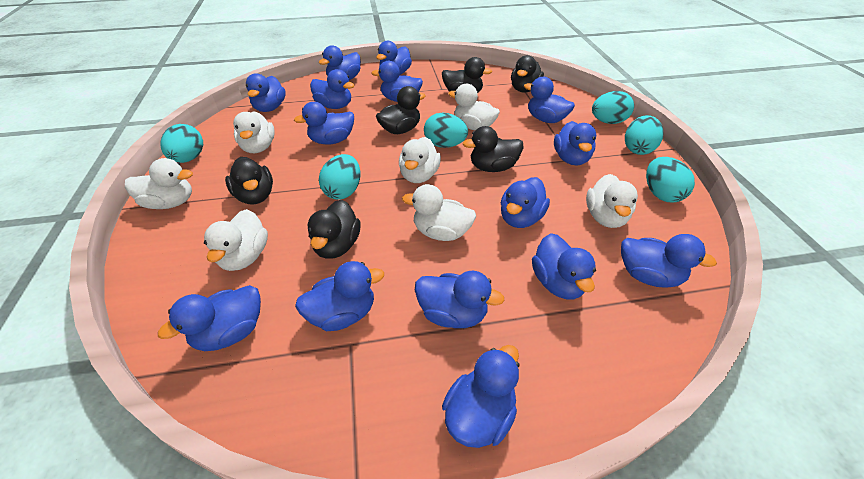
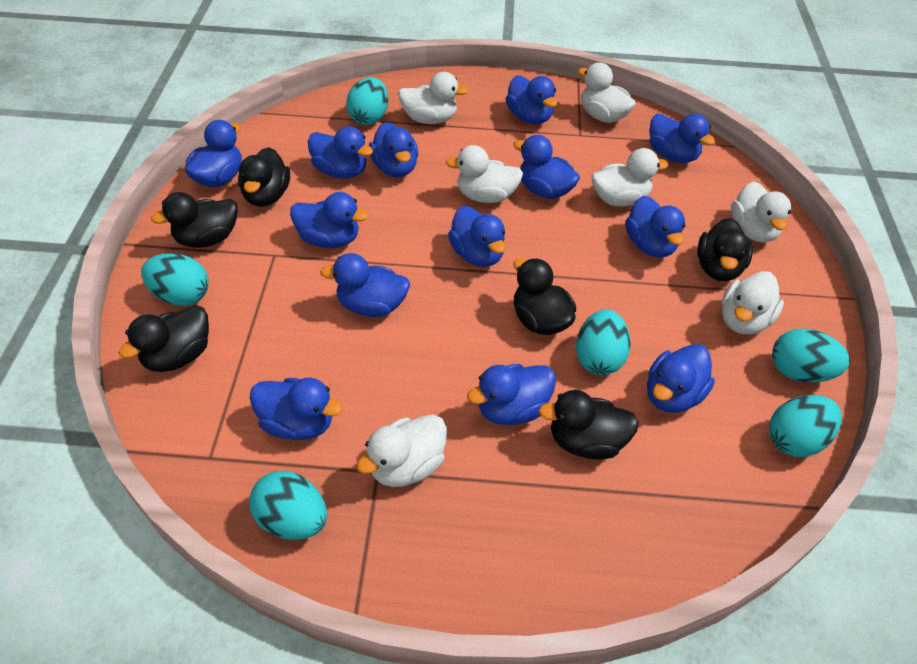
blue duck: 15 -> 13

